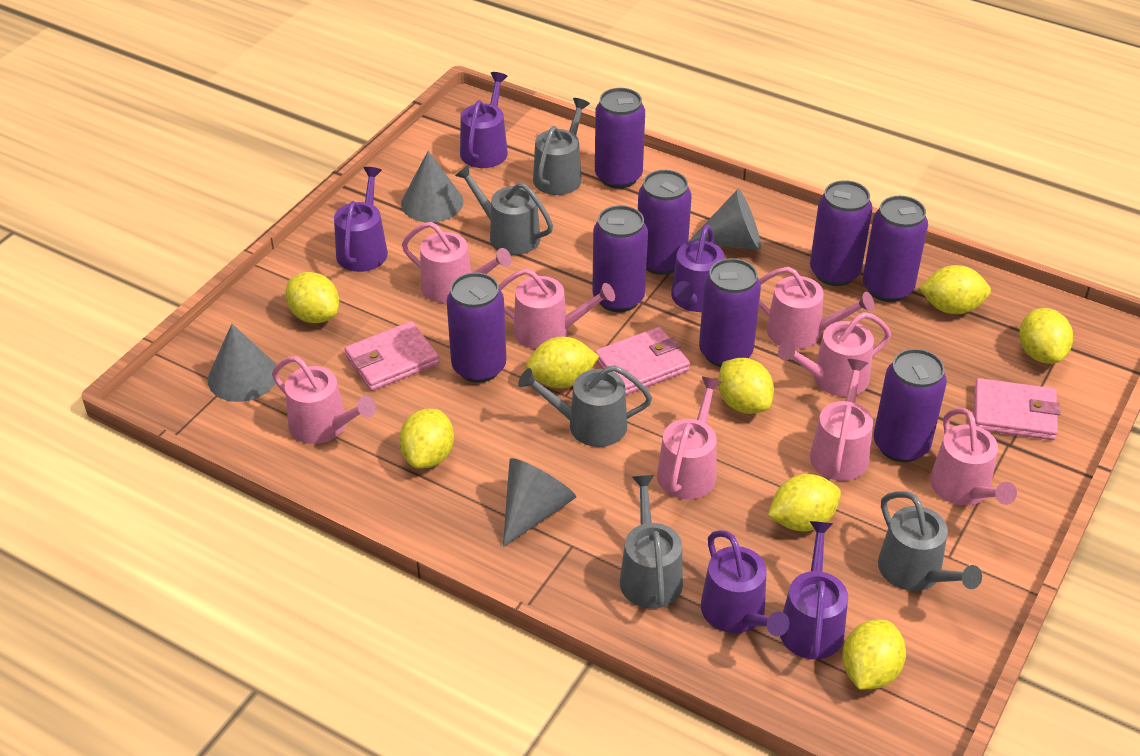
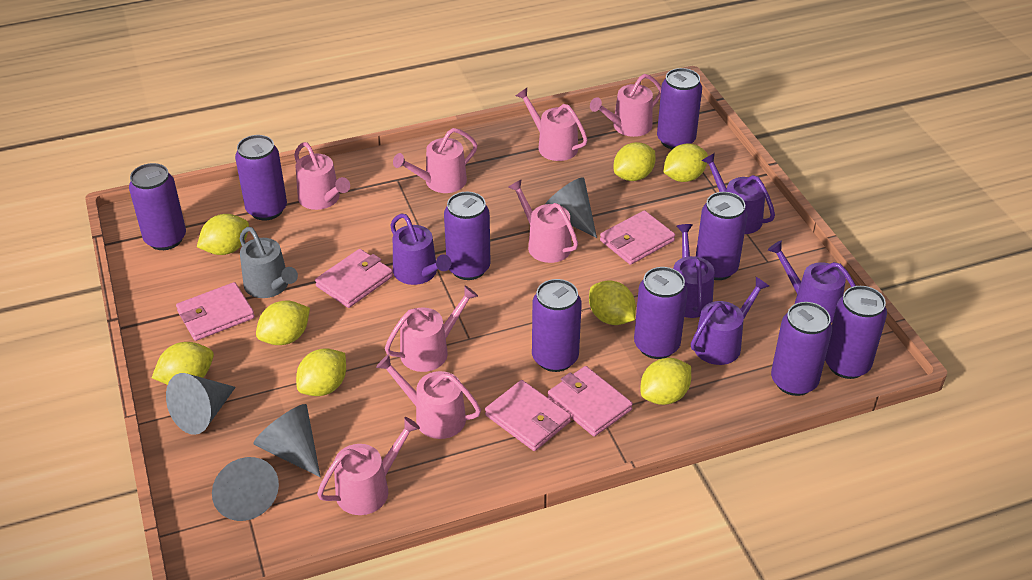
grey watering can: 5 -> 1
pink wallet: 3 -> 5
purple can: 8 -> 9

